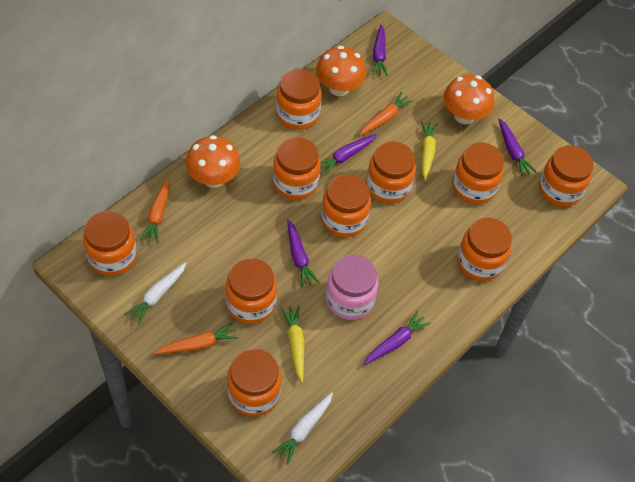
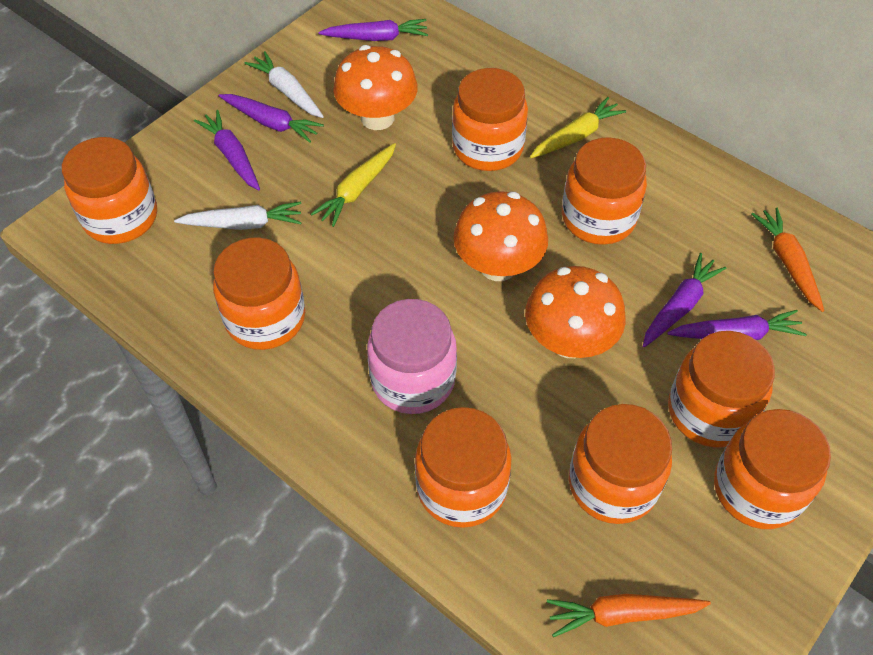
orange carrot: 3 -> 2
orange jar: 10 -> 8

